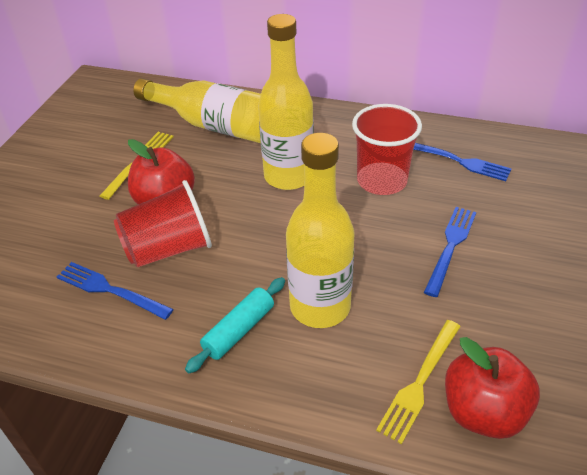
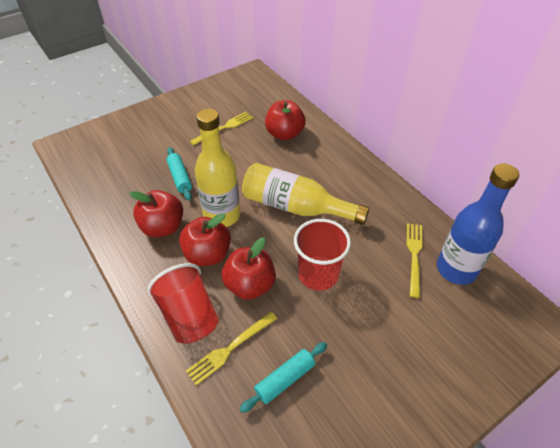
blue bottle: 0 -> 1
blue fork: 3 -> 0
red apple: 2 -> 4
turquoise rolling pin: 1 -> 2
yellow bottle: 3 -> 2
yellow fork: 2 -> 3

